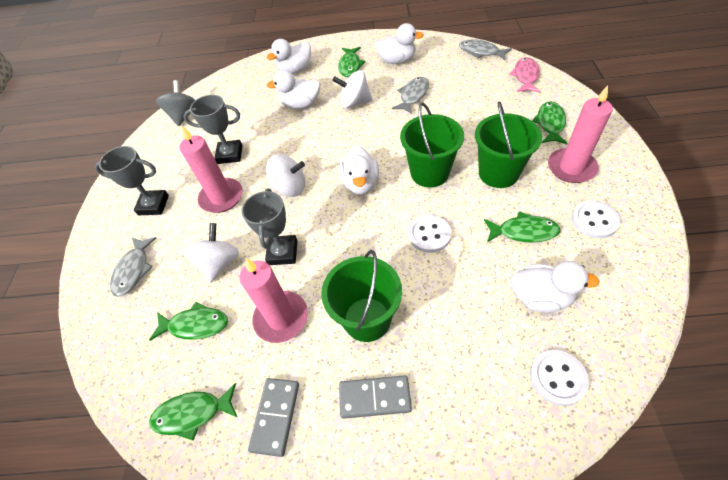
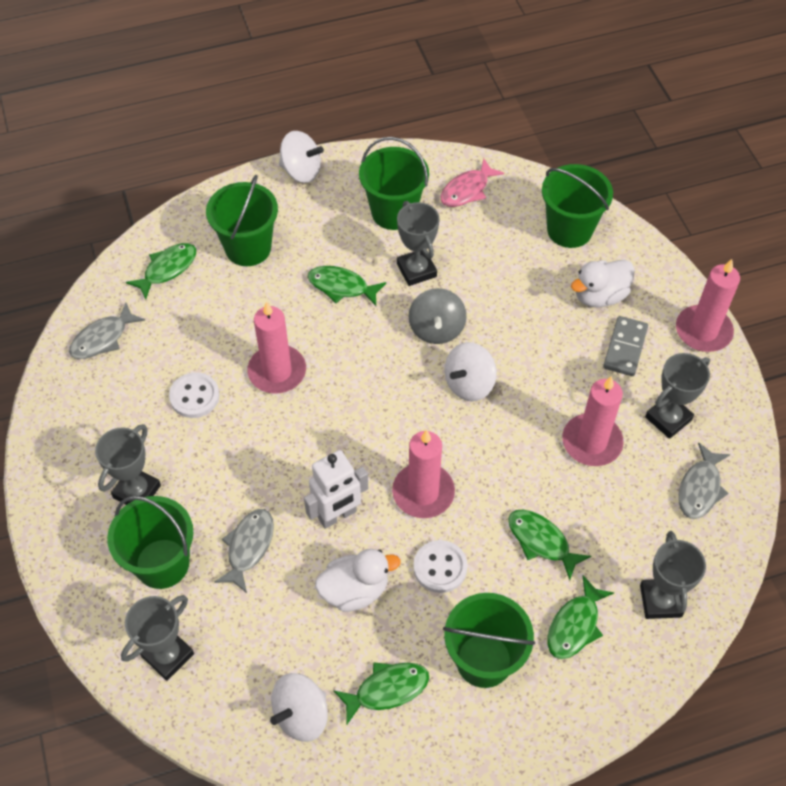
green bucket: 3 -> 5
grey domino: 2 -> 1
grey trophy: 3 -> 5
pink candle: 3 -> 4
white button: 3 -> 2
white duck: 5 -> 2
white robot: 0 -> 1

